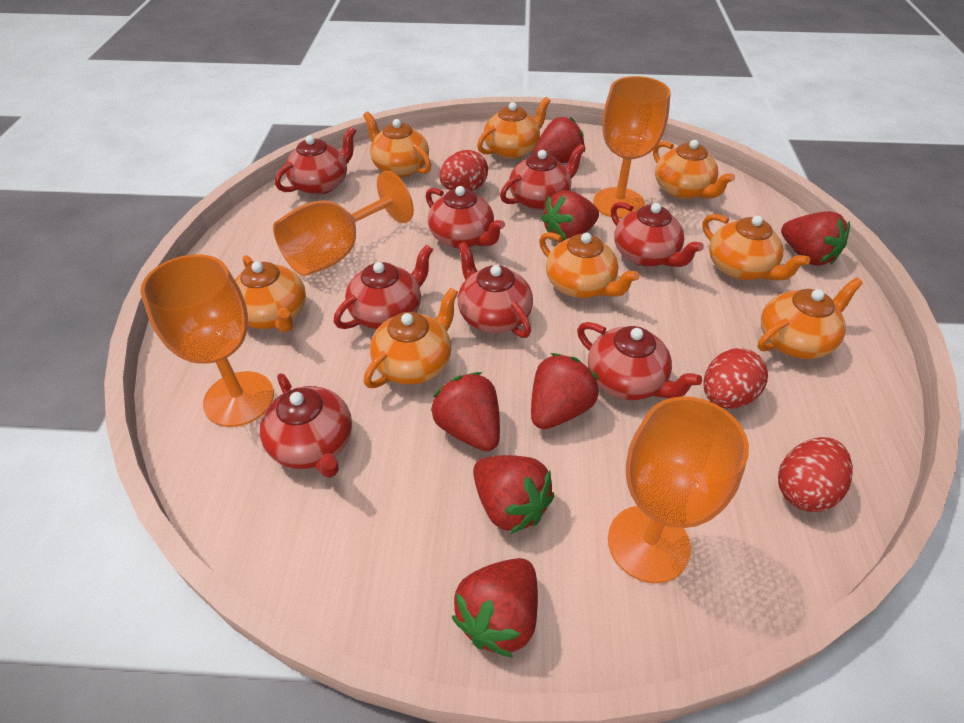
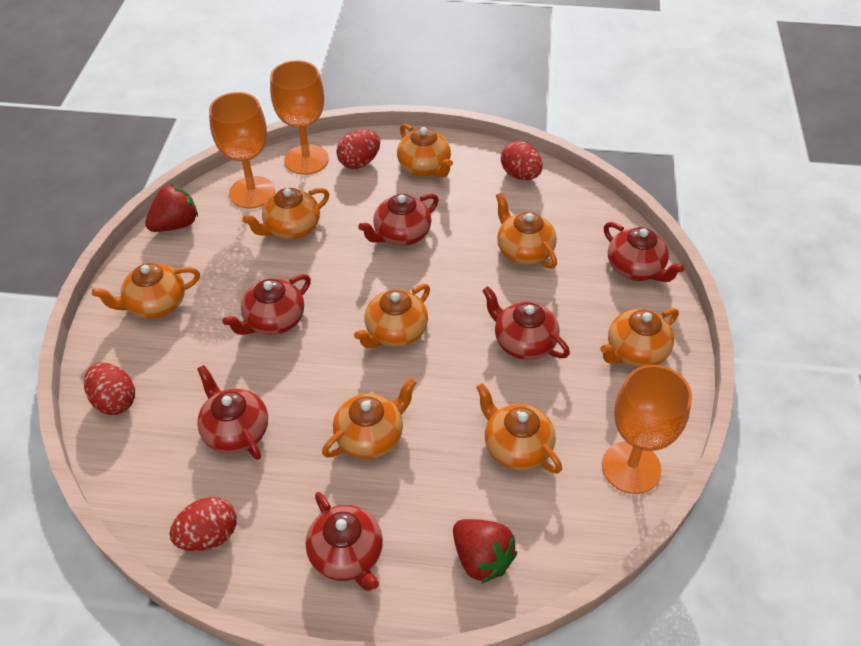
orange goblet: 4 -> 3
red egg: 3 -> 4
red strawberry: 7 -> 2
red teapot: 8 -> 6

